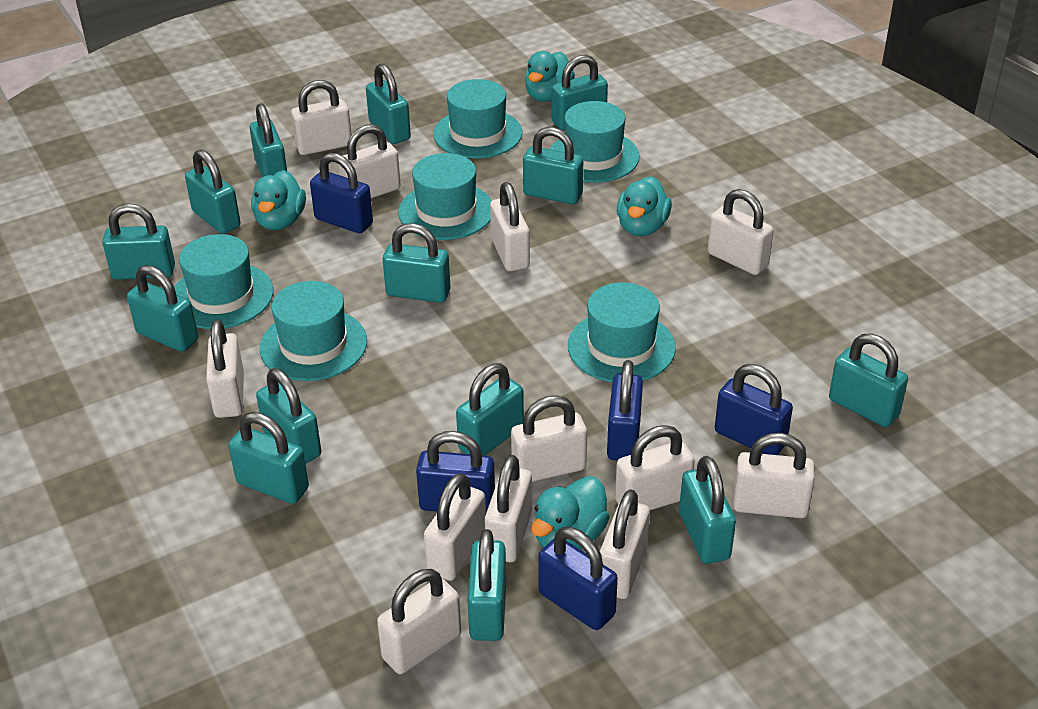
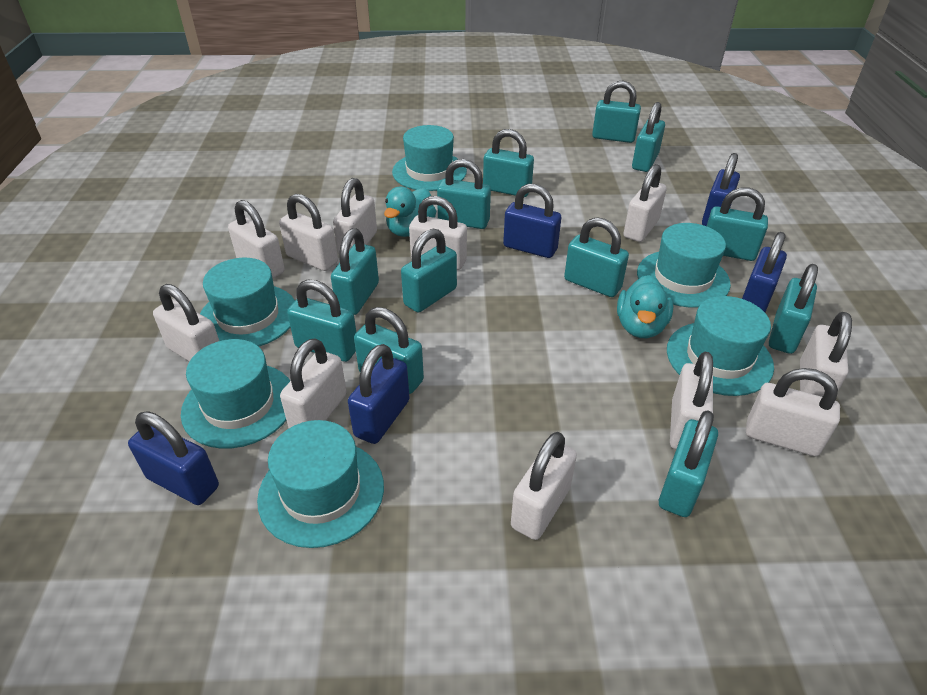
turquoise duck: 4 -> 2
turquoise padlock: 14 -> 12
white padlock: 12 -> 11

